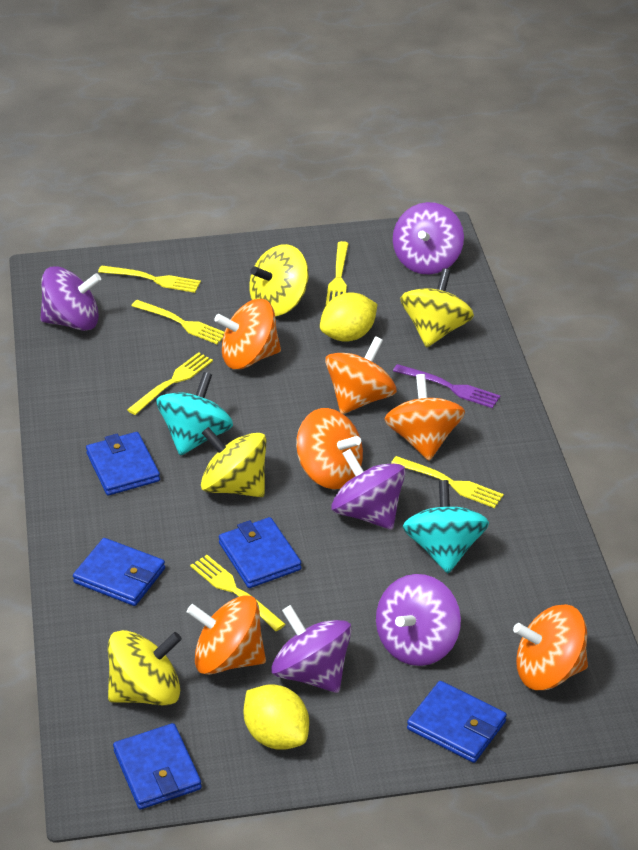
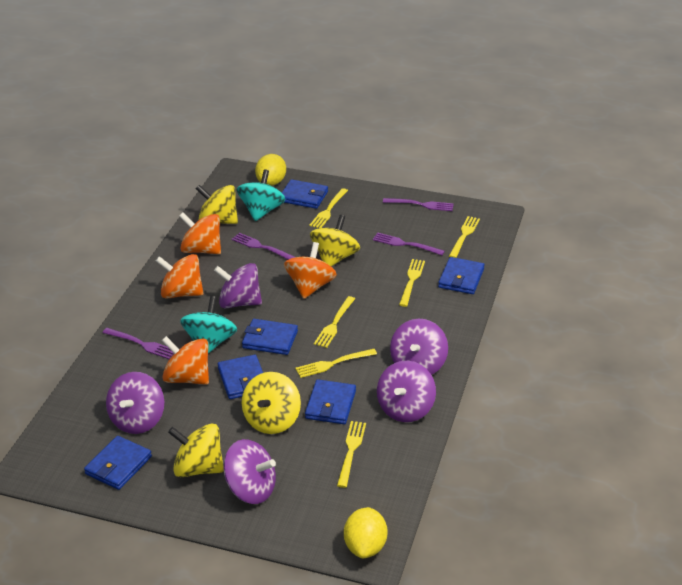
blue wallet: 5 -> 6
orange spinning top: 6 -> 4
purple fork: 1 -> 4

